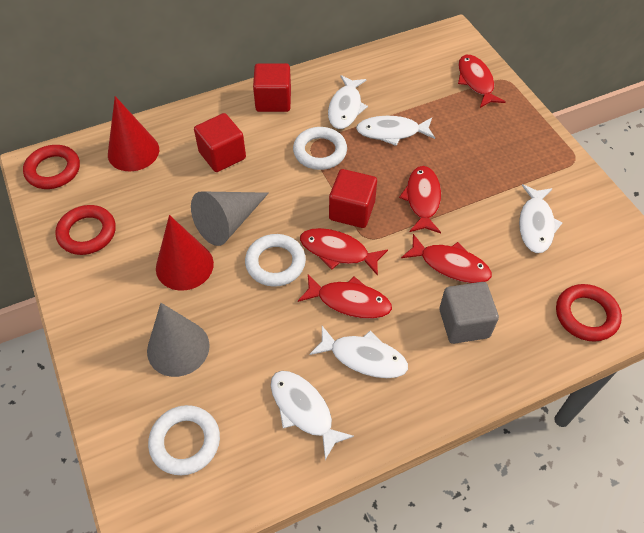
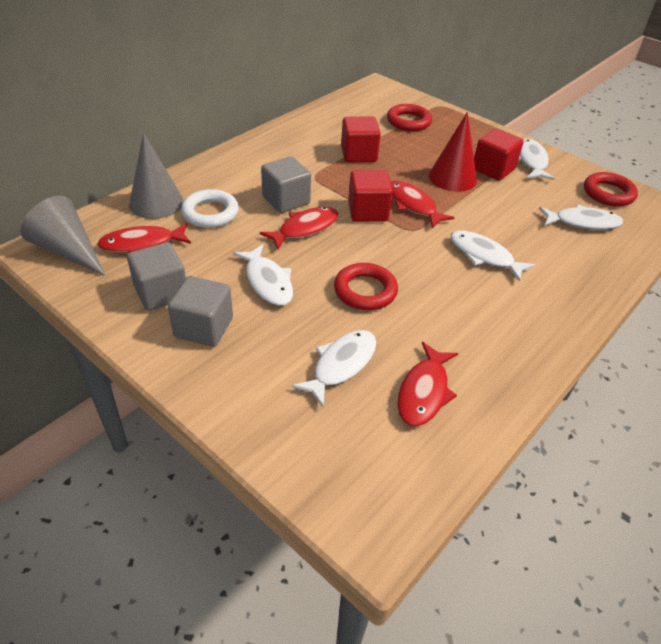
grey cube: 1 -> 3
red cone: 2 -> 1
red fish: 5 -> 4
white ring: 3 -> 1

